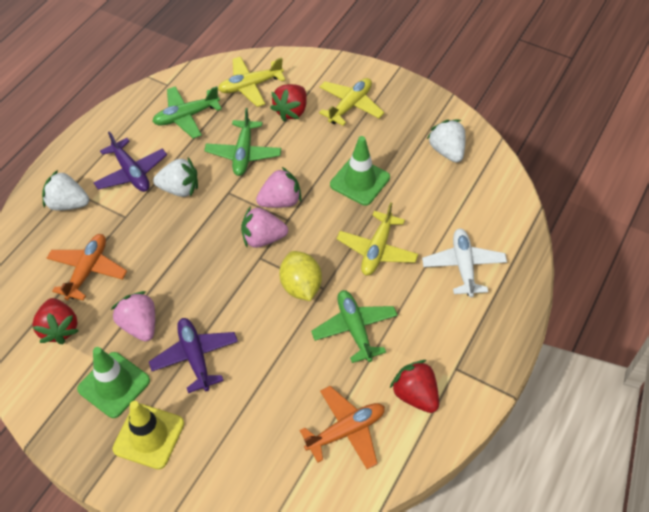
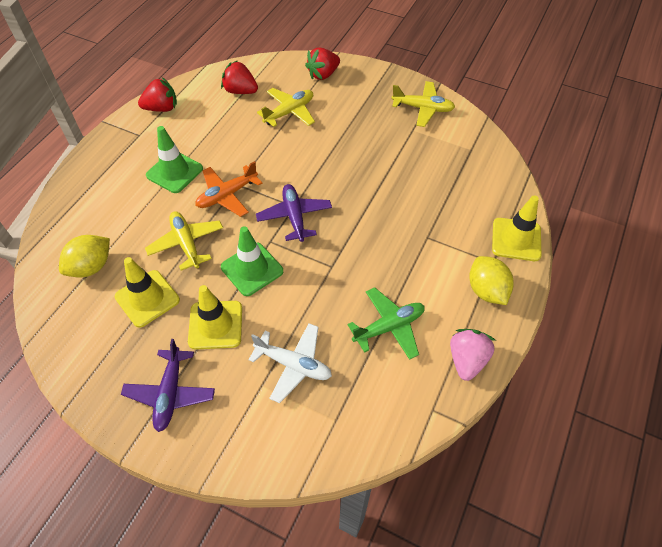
green plane: 3 -> 1
orange plane: 2 -> 1
pink strawberry: 3 -> 1
white strawberry: 3 -> 0
yellow lemon: 1 -> 2
yellow traffic cone: 1 -> 3

